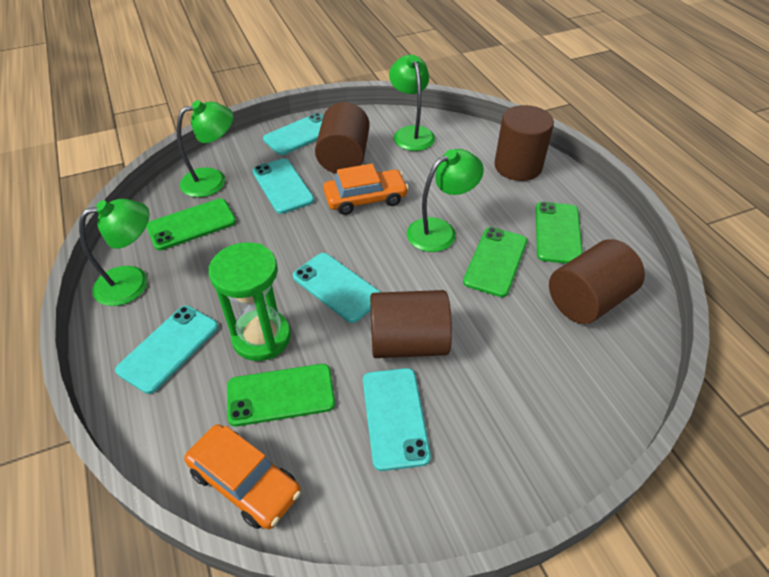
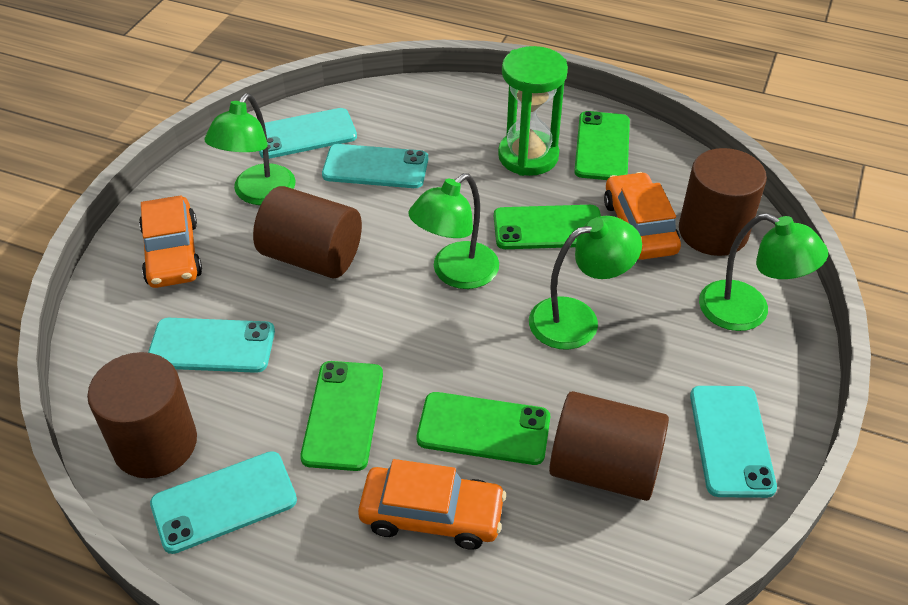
orange car: 2 -> 3

